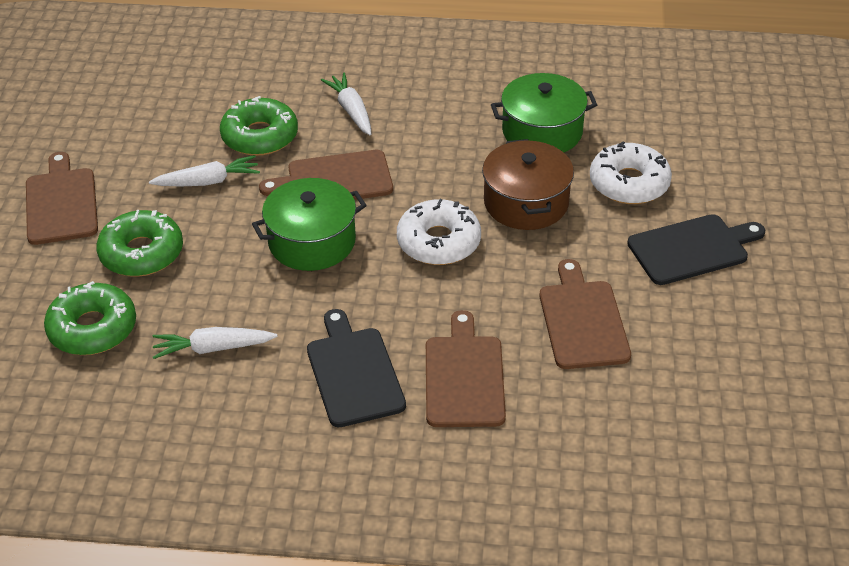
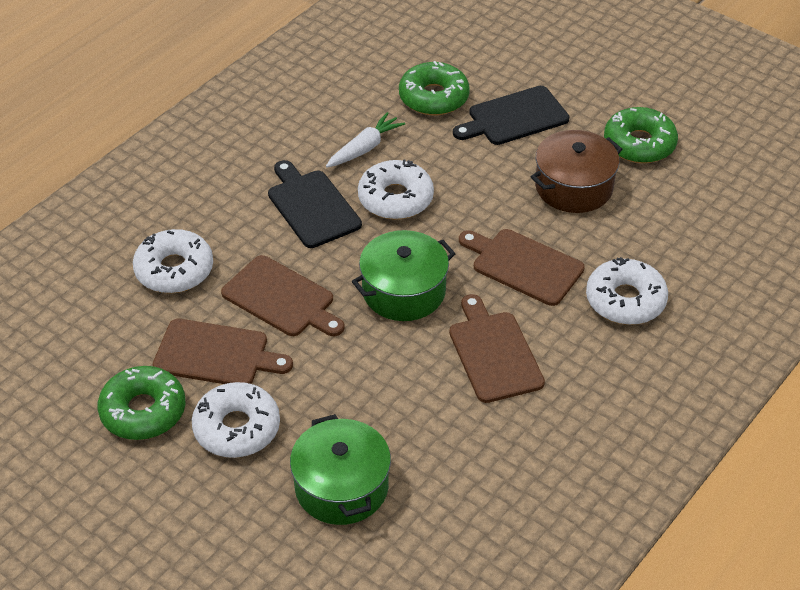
white carrot: 3 -> 1
white donut: 2 -> 4

